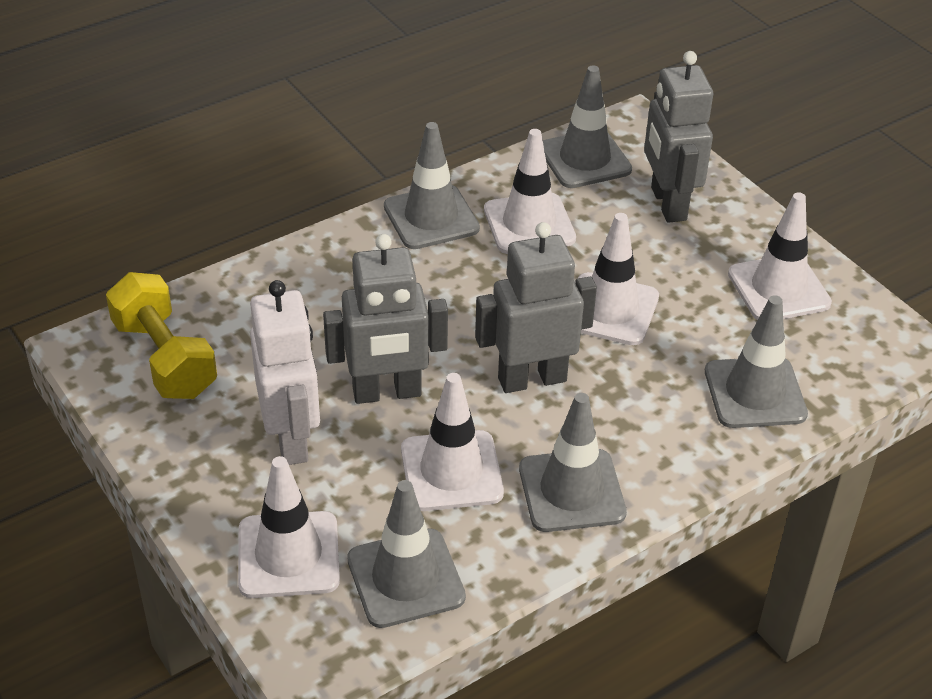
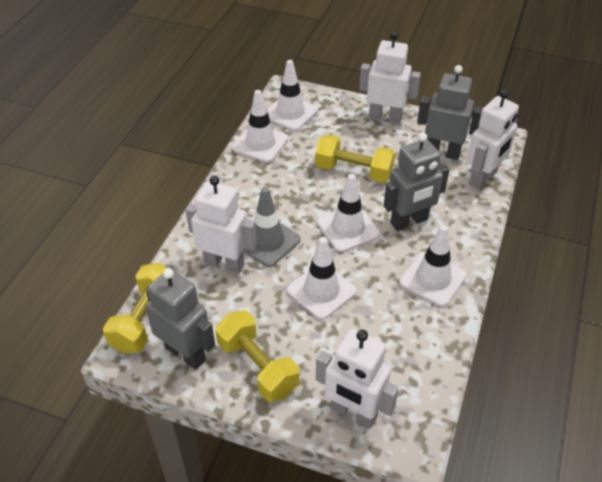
grey traffic cone: 5 -> 1
white robot: 1 -> 4
yellow dumbbell: 1 -> 3

